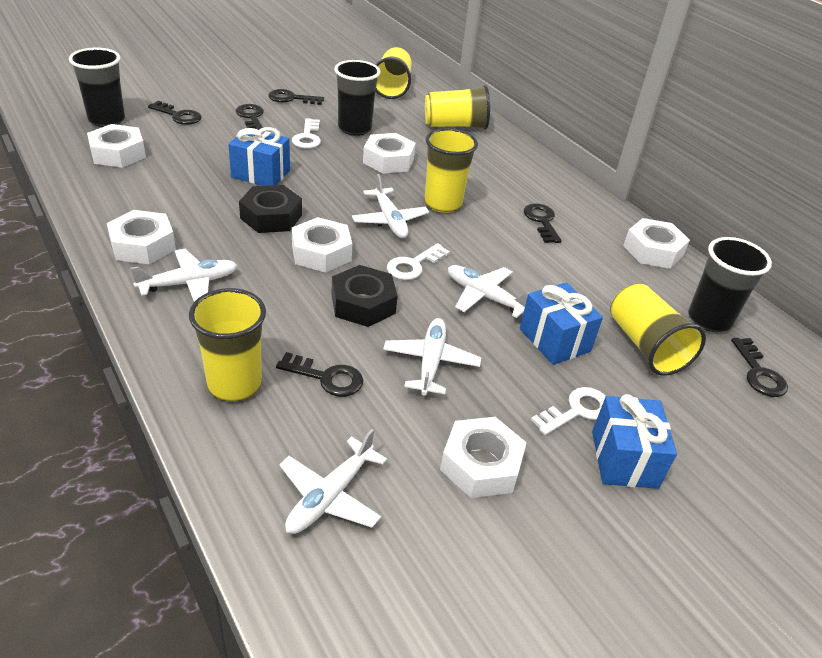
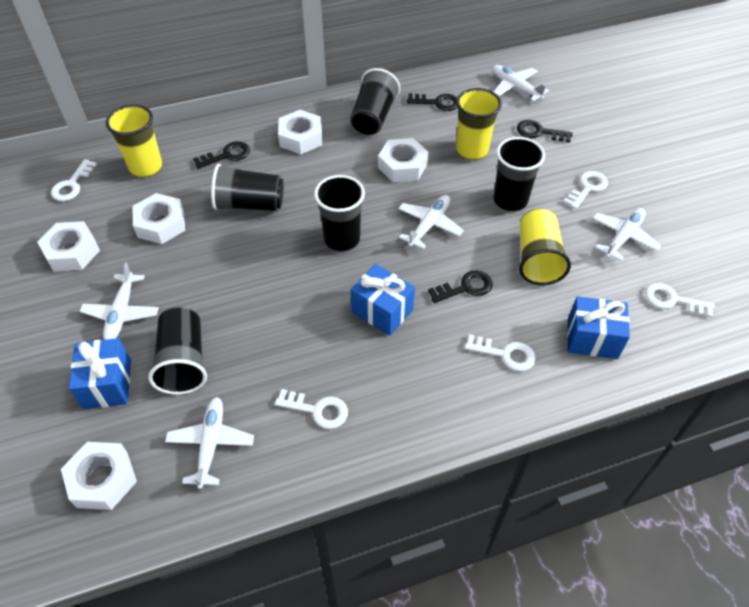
black cup: 3 -> 5
black key: 6 -> 4
black nut: 2 -> 0
white key: 3 -> 5
white nut: 6 -> 5
yellow cup: 5 -> 3

